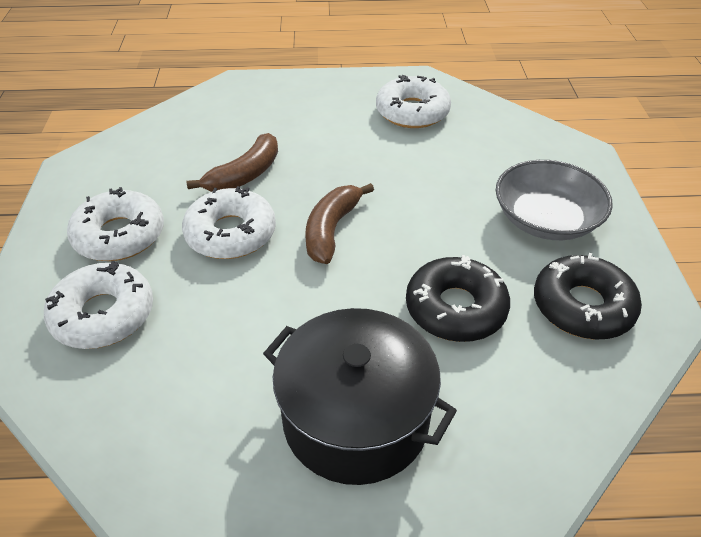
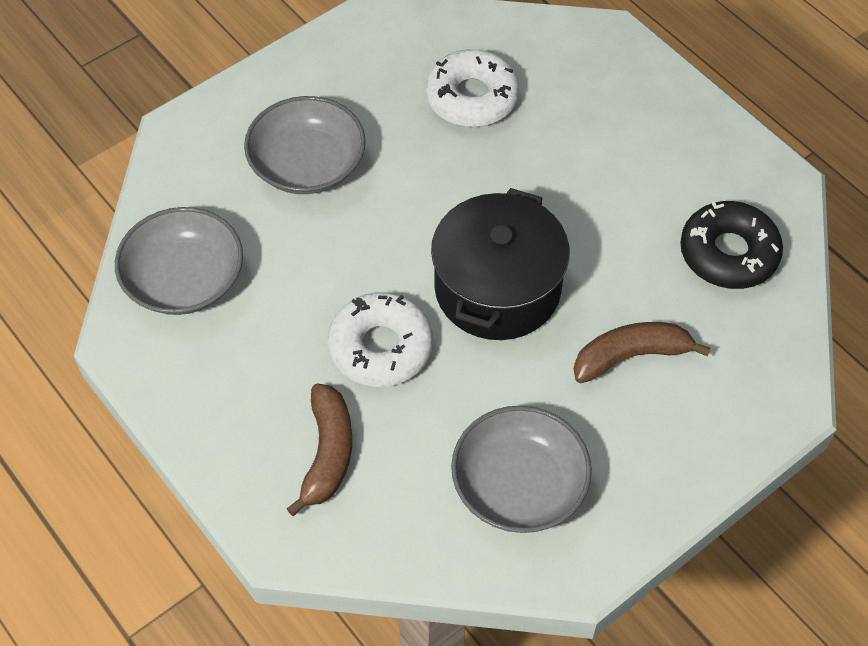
black donut: 2 -> 1
grey bowl: 1 -> 3
white donut: 4 -> 2

